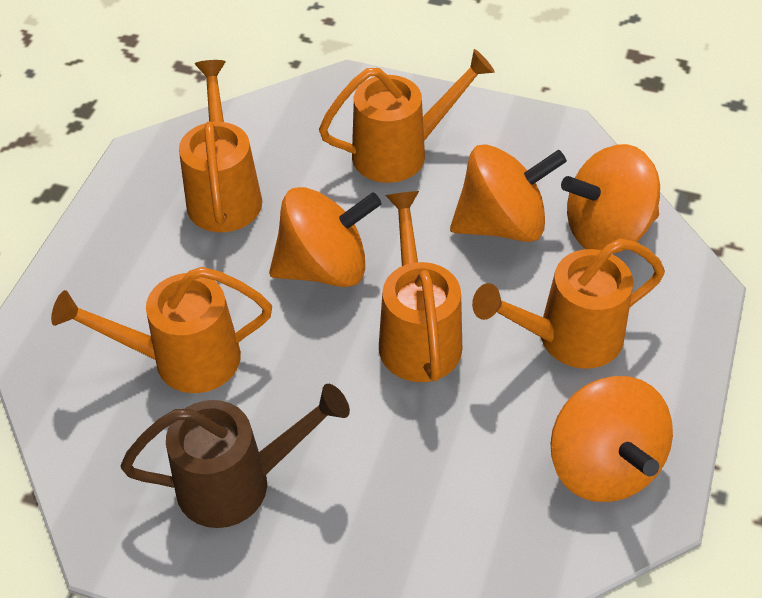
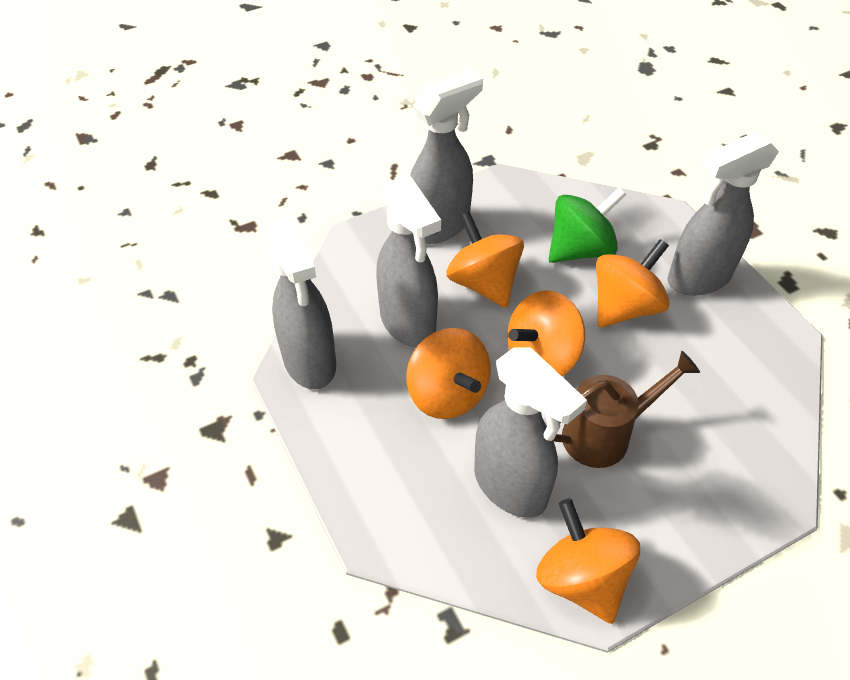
green spinning top: 0 -> 1
grey spray bottle: 0 -> 5
orange spinning top: 4 -> 5
orange watering can: 5 -> 0

